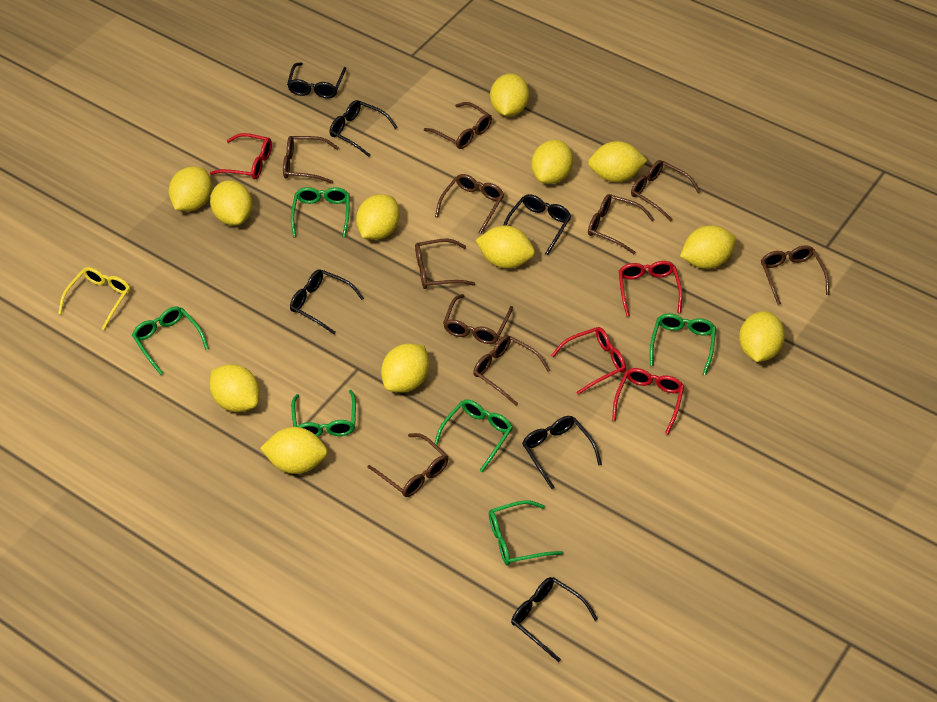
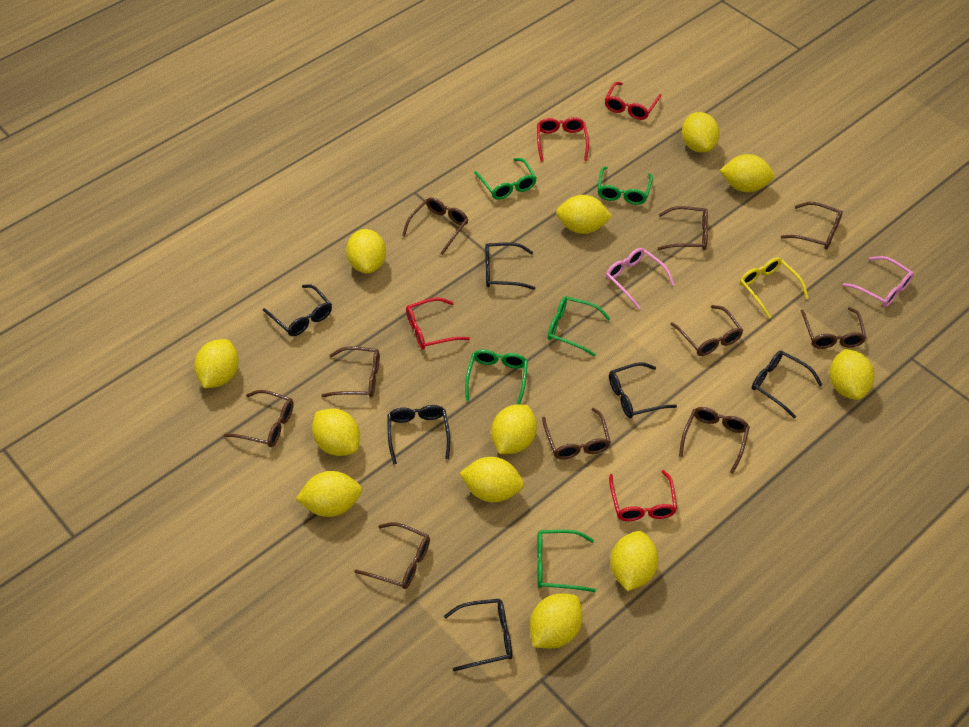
green glasses: 6 -> 5
pink glasses: 0 -> 2

